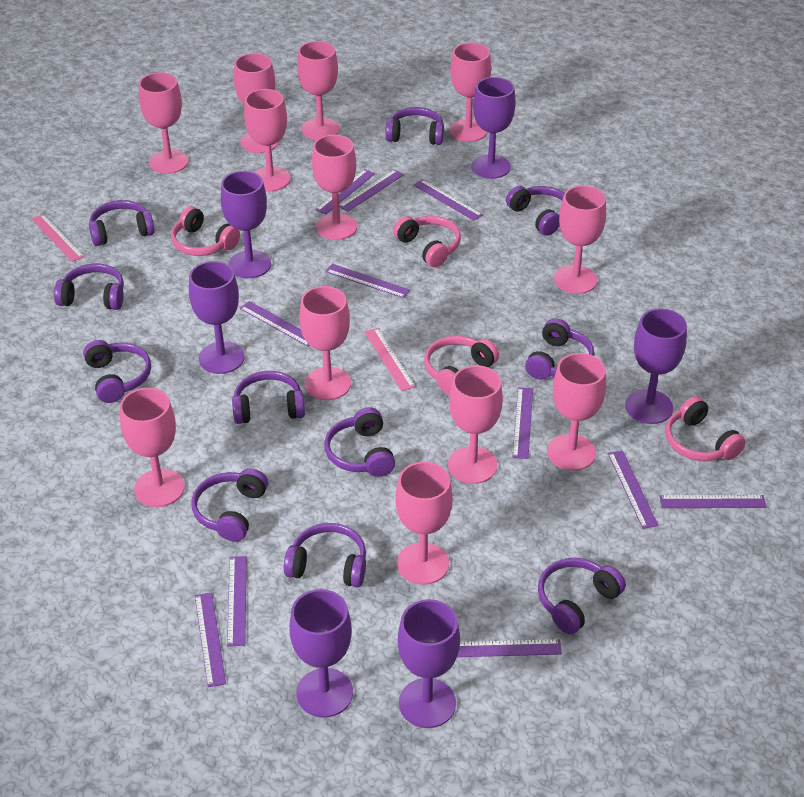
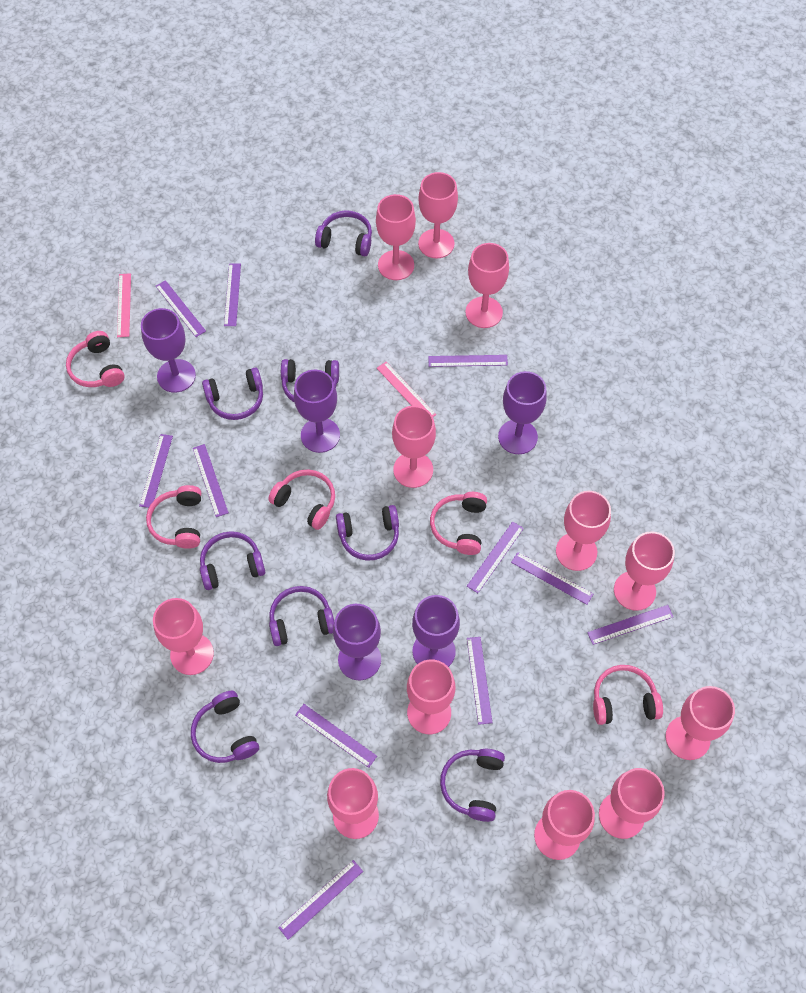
pink headphones: 4 -> 5
purple goblet: 6 -> 5
purple headphones: 11 -> 8

